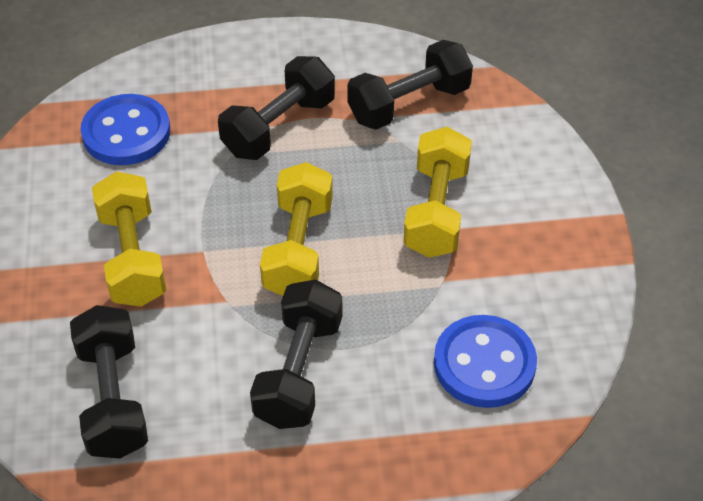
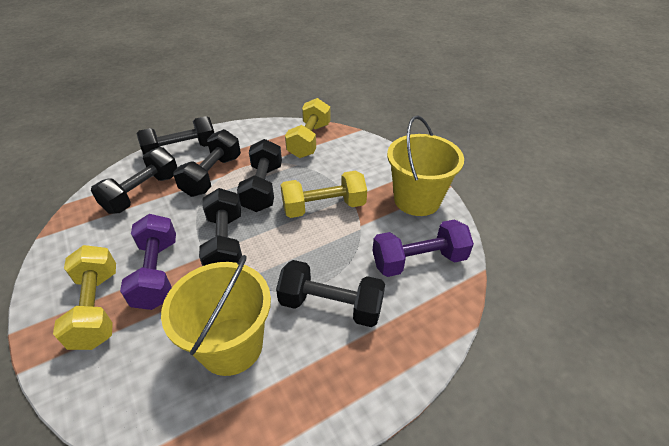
black dumbbell: 4 -> 6
blue button: 2 -> 0
purple dumbbell: 0 -> 2
yellow bucket: 0 -> 2

